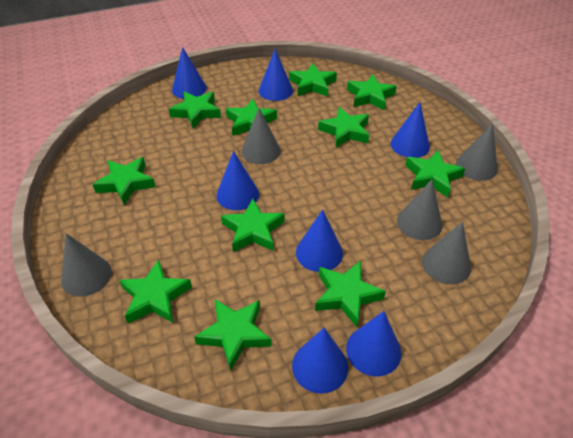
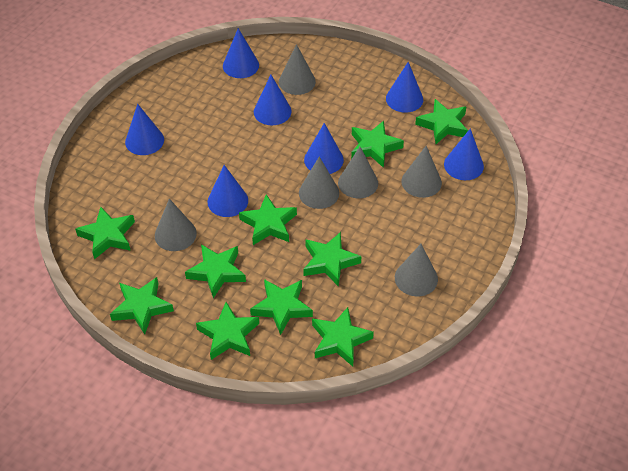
green star: 11 -> 10
grey cone: 5 -> 6

